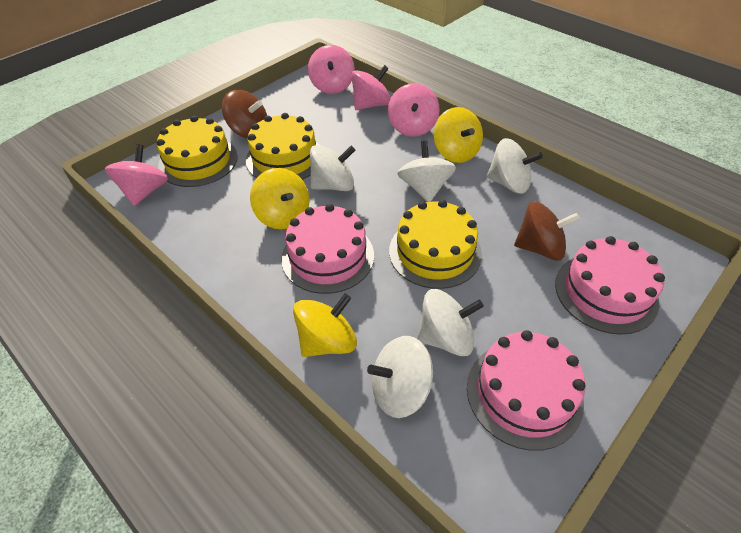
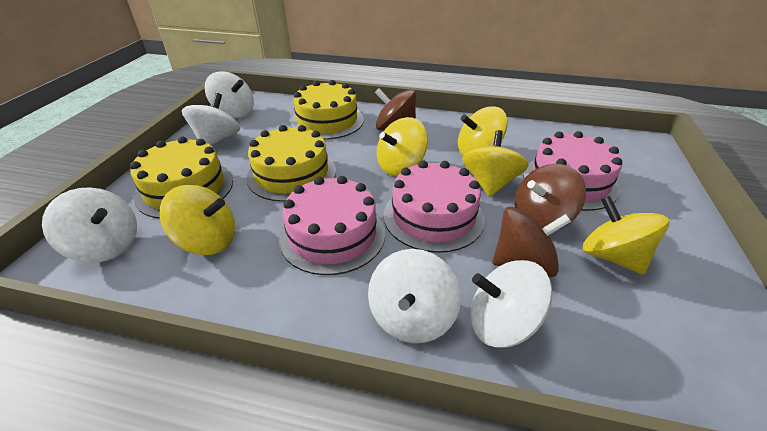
brown spinning top: 2 -> 3
pink spinning top: 4 -> 0
yellow spinning top: 3 -> 5

